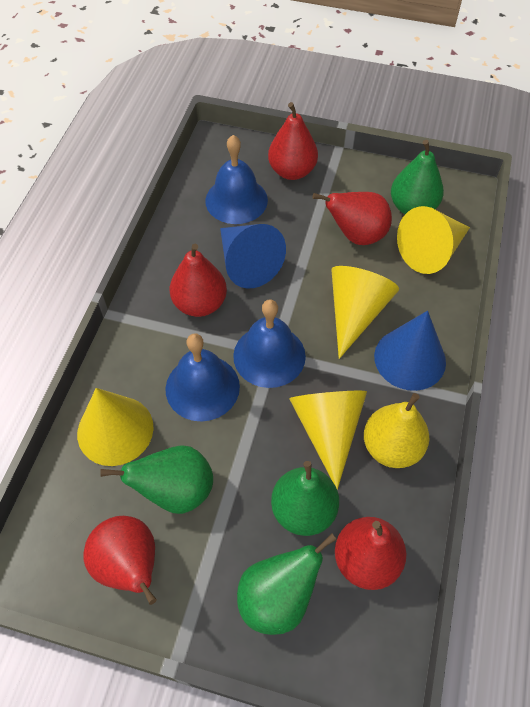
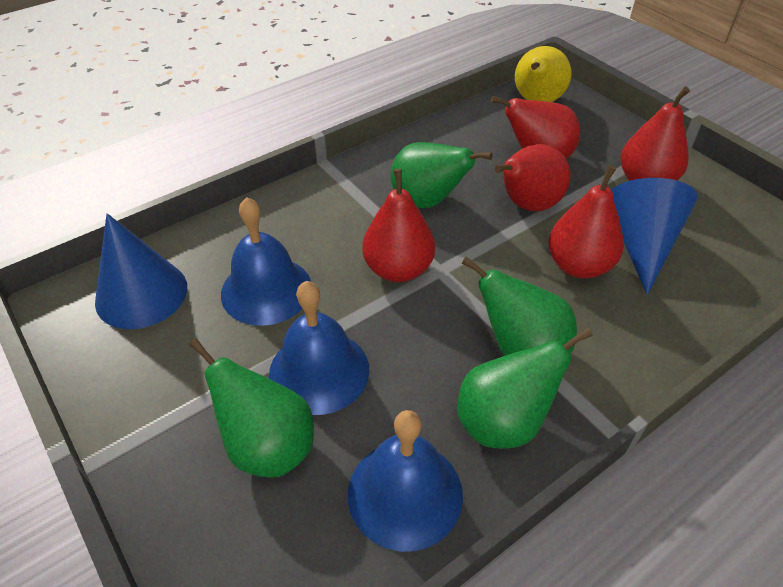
yellow cone: 4 -> 0

